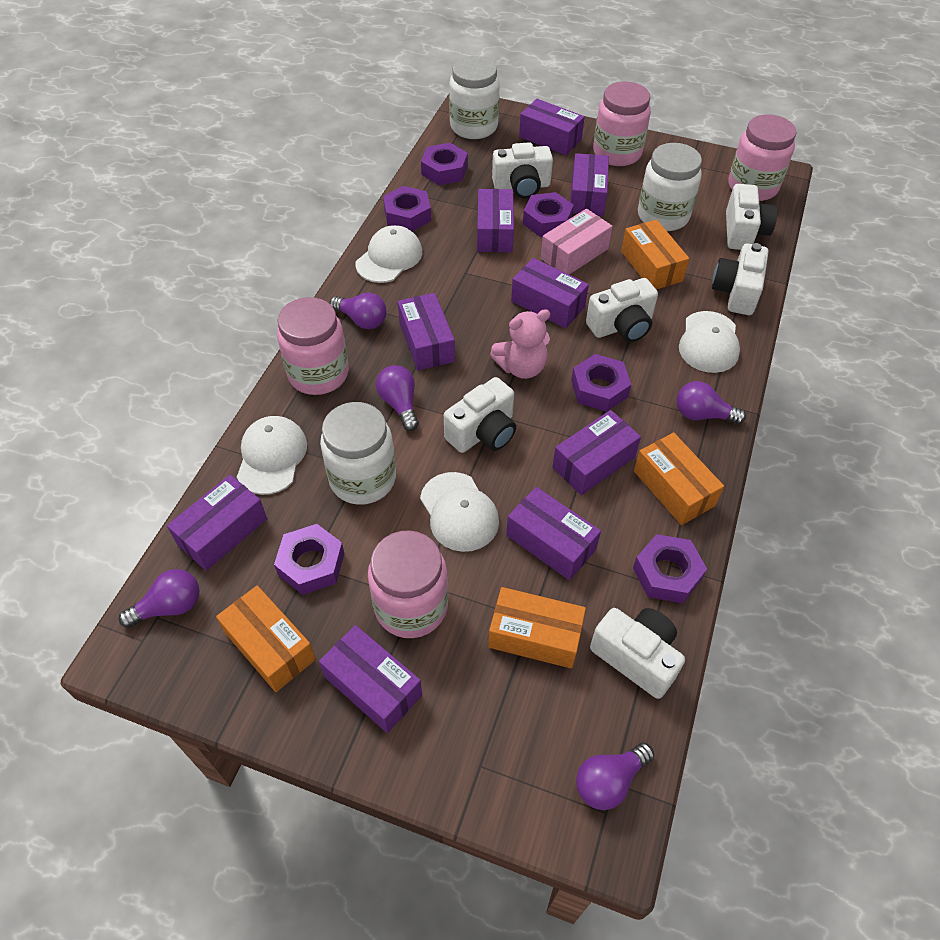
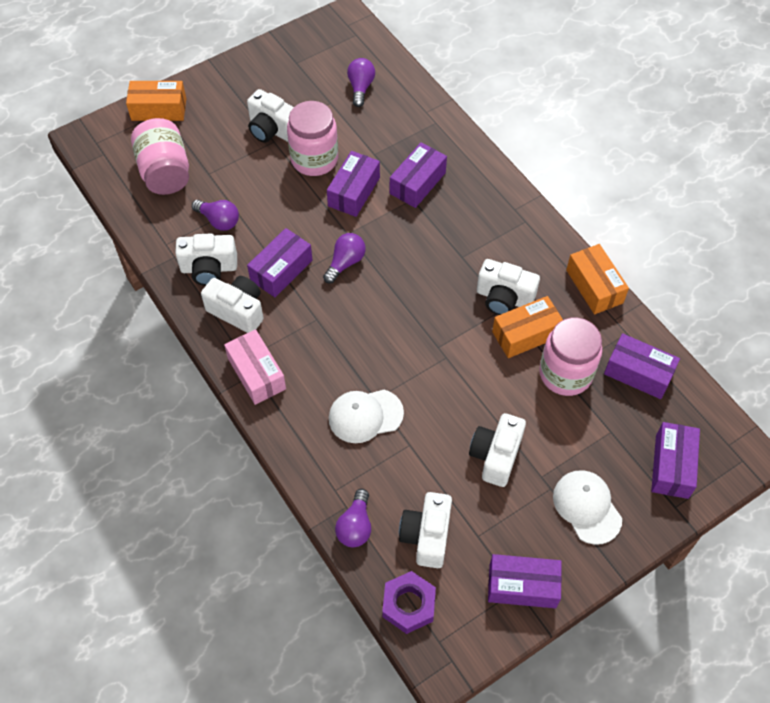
orange box: 4 -> 3
pink jar: 4 -> 3
pink teddy bear: 1 -> 0
purple box: 9 -> 6
purple light bulb: 5 -> 4
purple nut: 6 -> 1
white cap: 4 -> 2
white jar: 3 -> 0

